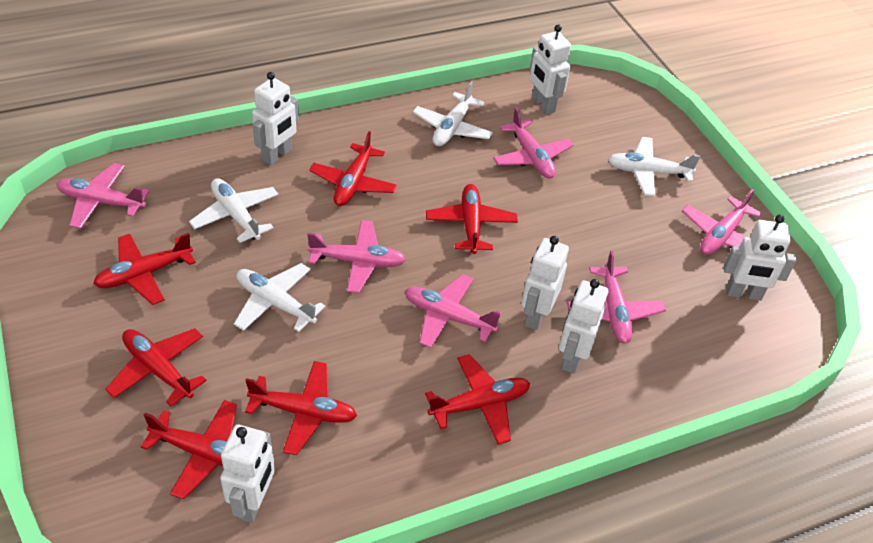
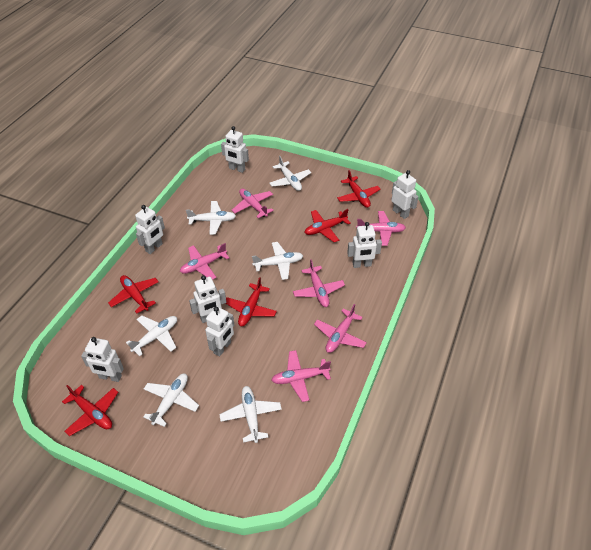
red plane: 7 -> 5
white plane: 4 -> 6
white robot: 6 -> 7

